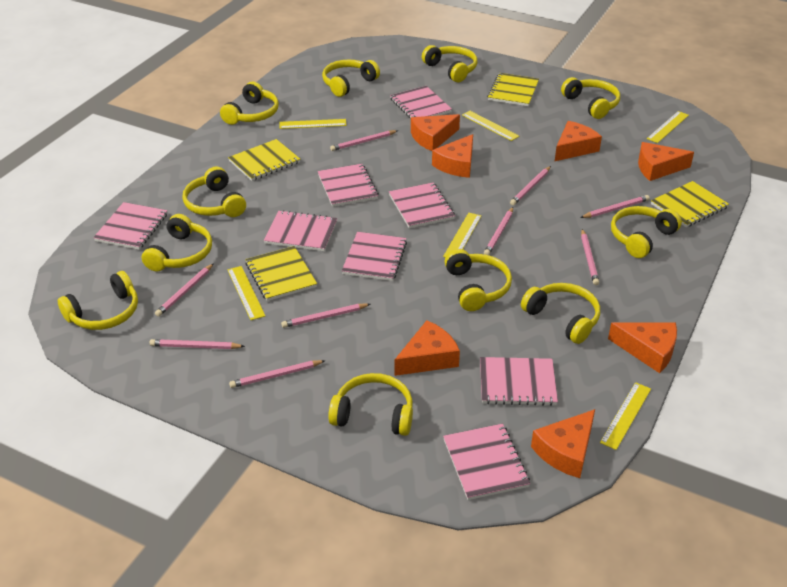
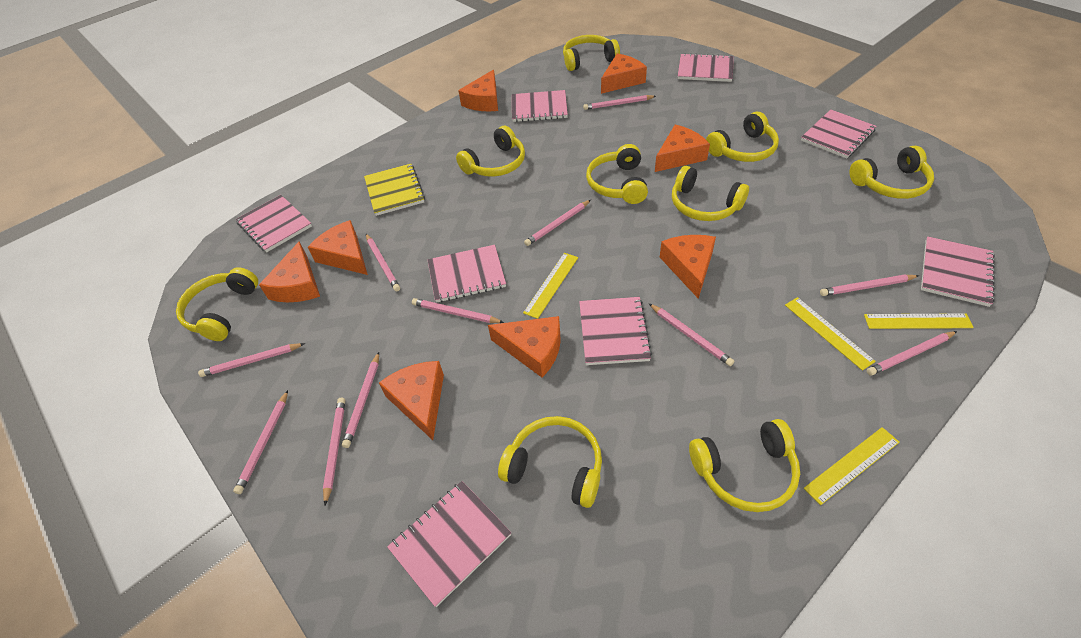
orange cheese: 7 -> 8
pink pencil: 9 -> 11
yellow headphones: 11 -> 9
yellow notebook: 4 -> 1
yellow ruler: 6 -> 4

